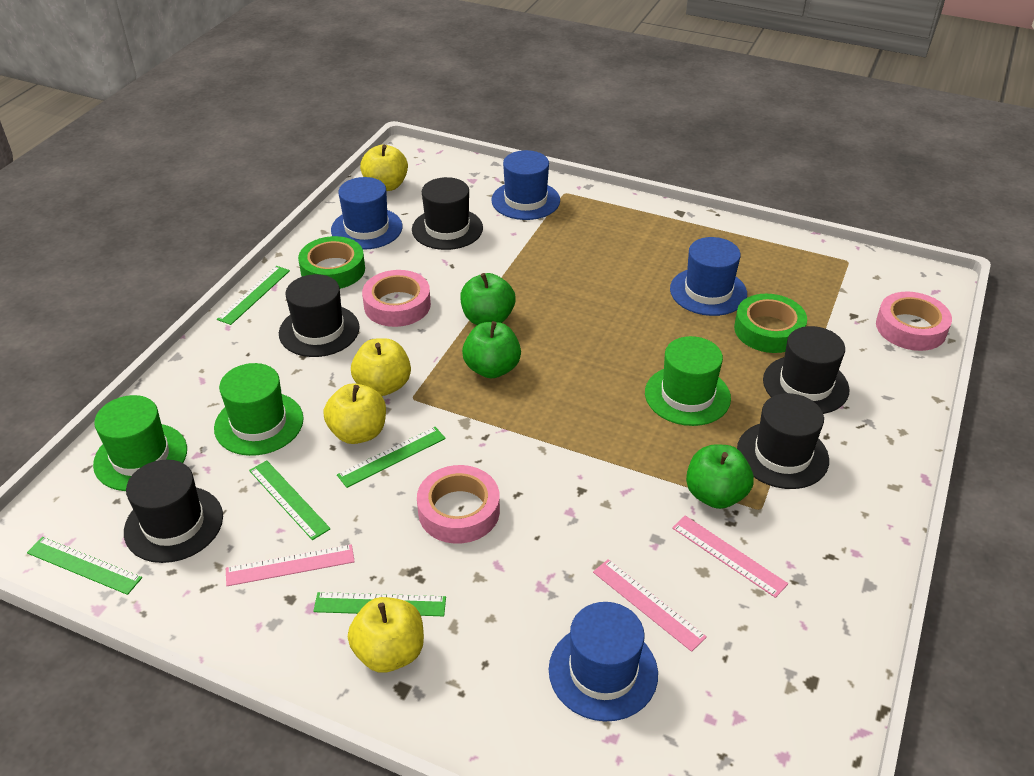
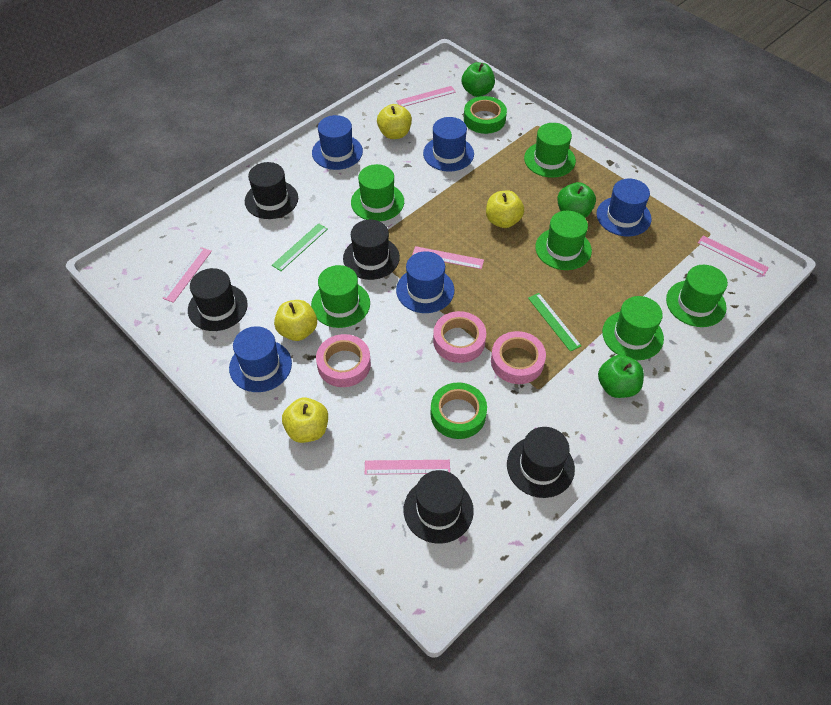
blue hat: 4 -> 5
green hat: 3 -> 6
green ruler: 5 -> 2
pink ruler: 3 -> 5

